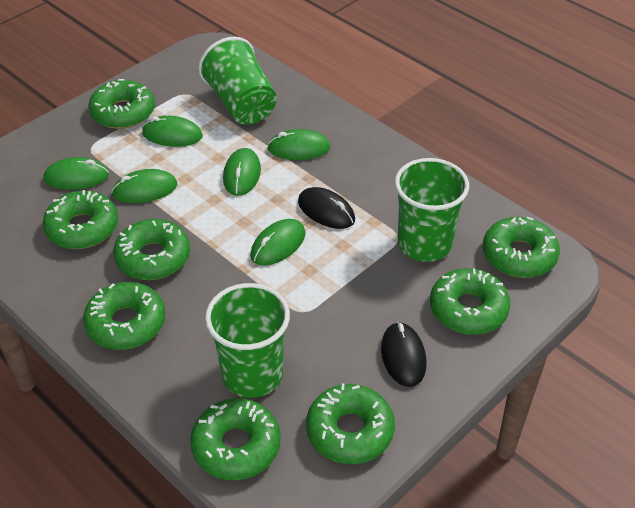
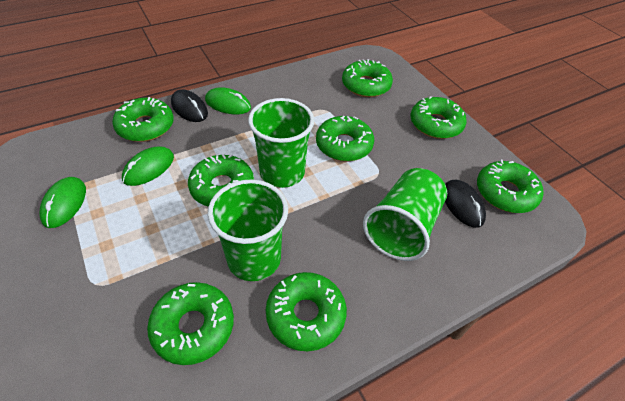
green mouse: 6 -> 3

